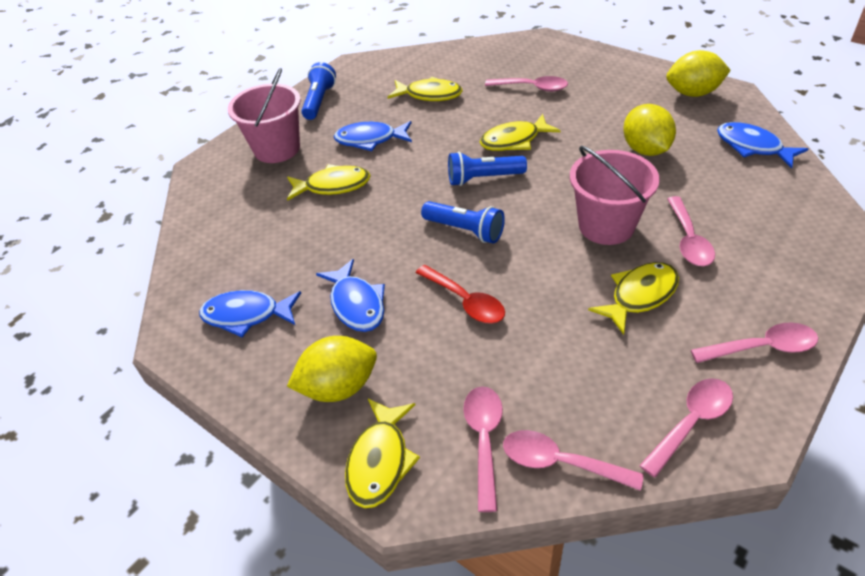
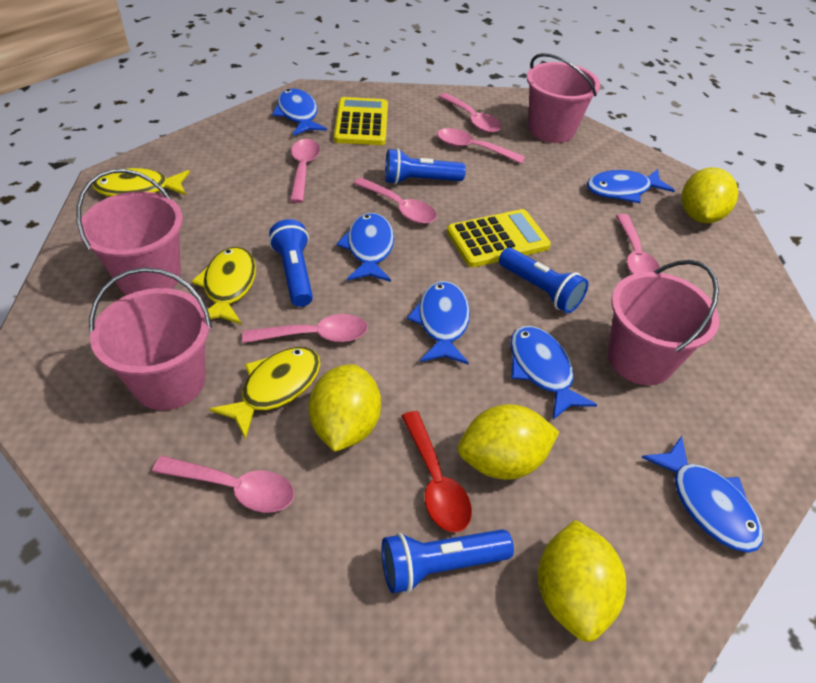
blue fish: 4 -> 6
blue flashlight: 3 -> 4
pink bucket: 2 -> 4
pink spoon: 6 -> 7
yellow calculator: 0 -> 2
yellow fish: 5 -> 3
yellow lemon: 3 -> 4

